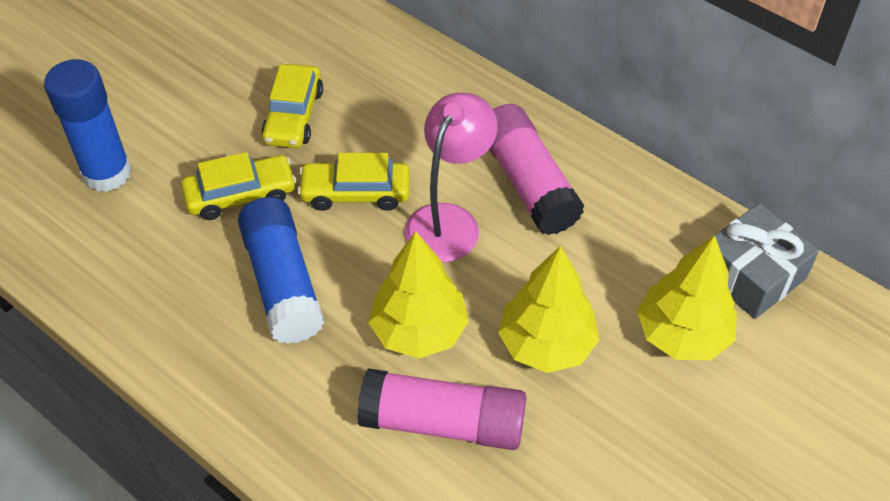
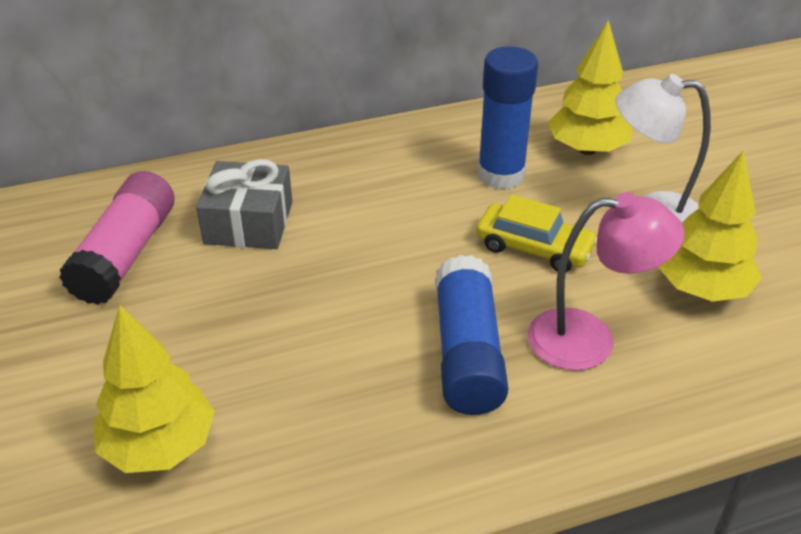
pink glue stick: 2 -> 1
white lamp: 0 -> 1
yellow car: 3 -> 1

